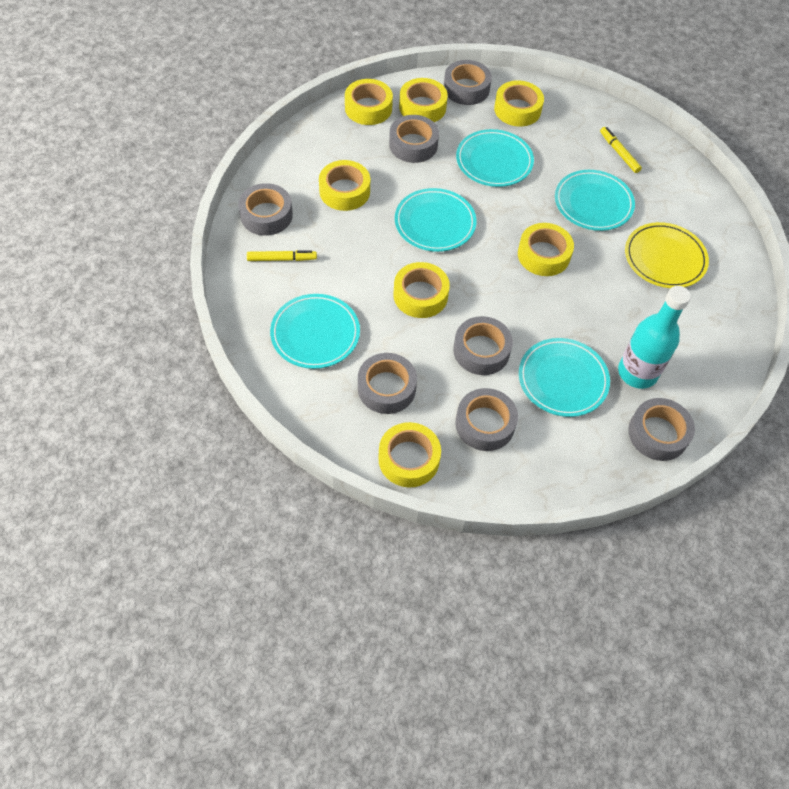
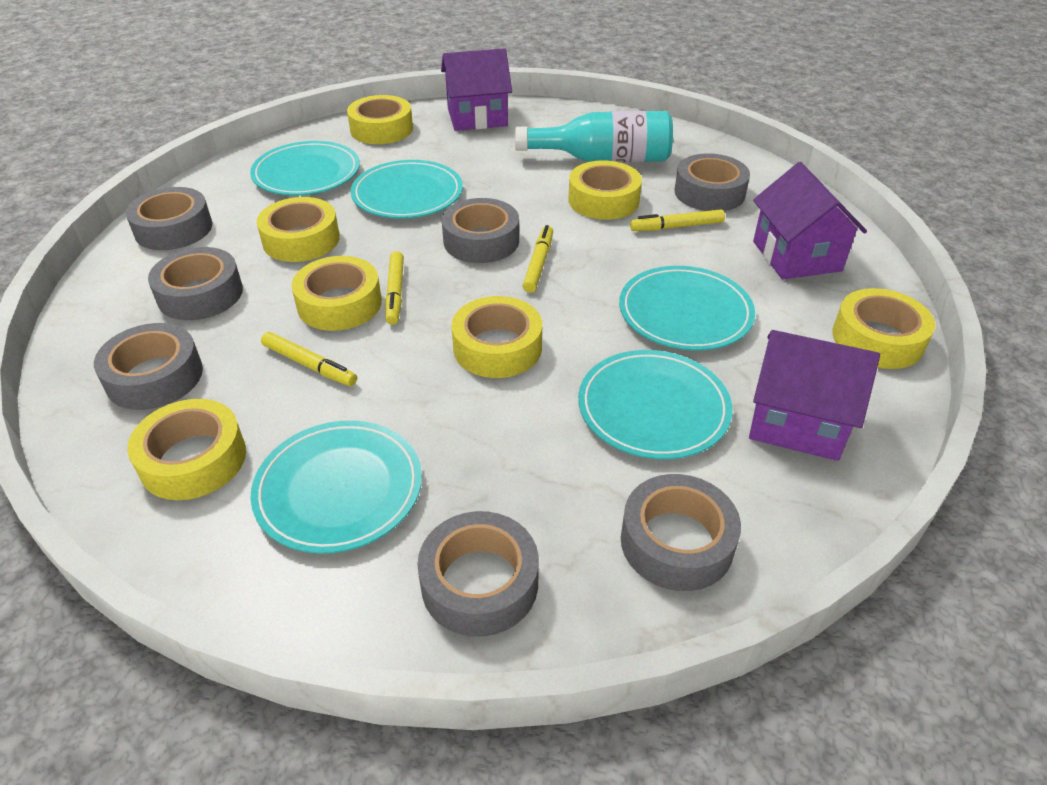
purple house: 0 -> 3
yellow marker: 2 -> 4
yellow plate: 1 -> 0

